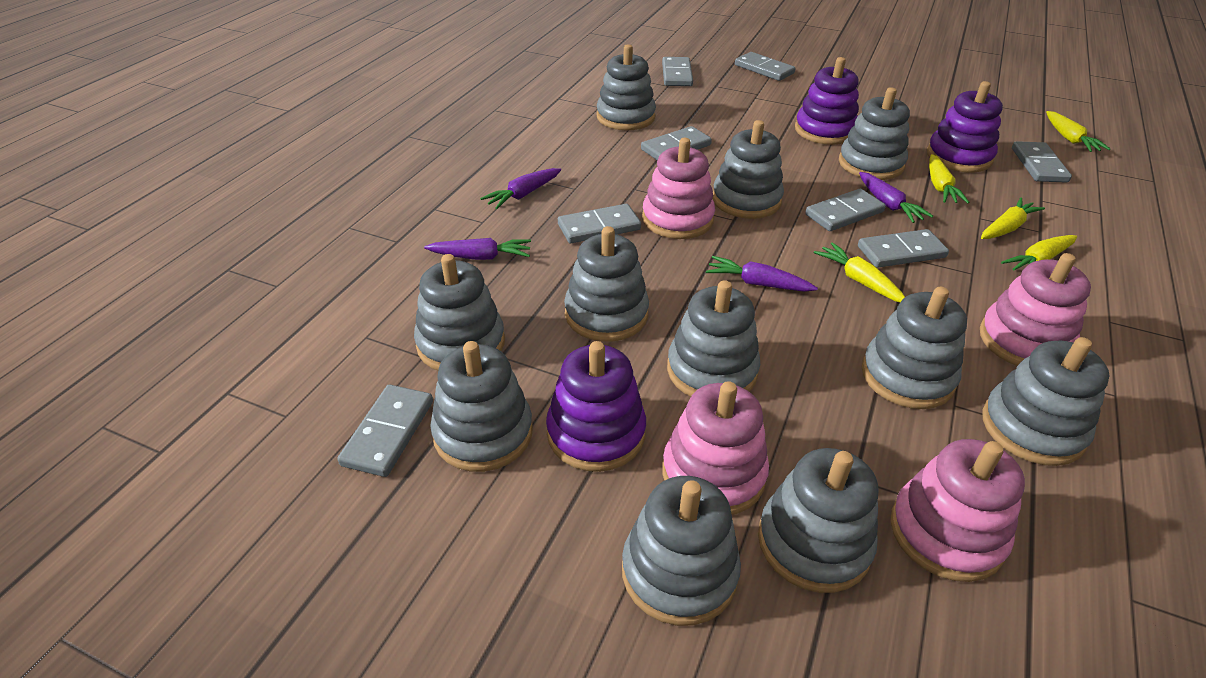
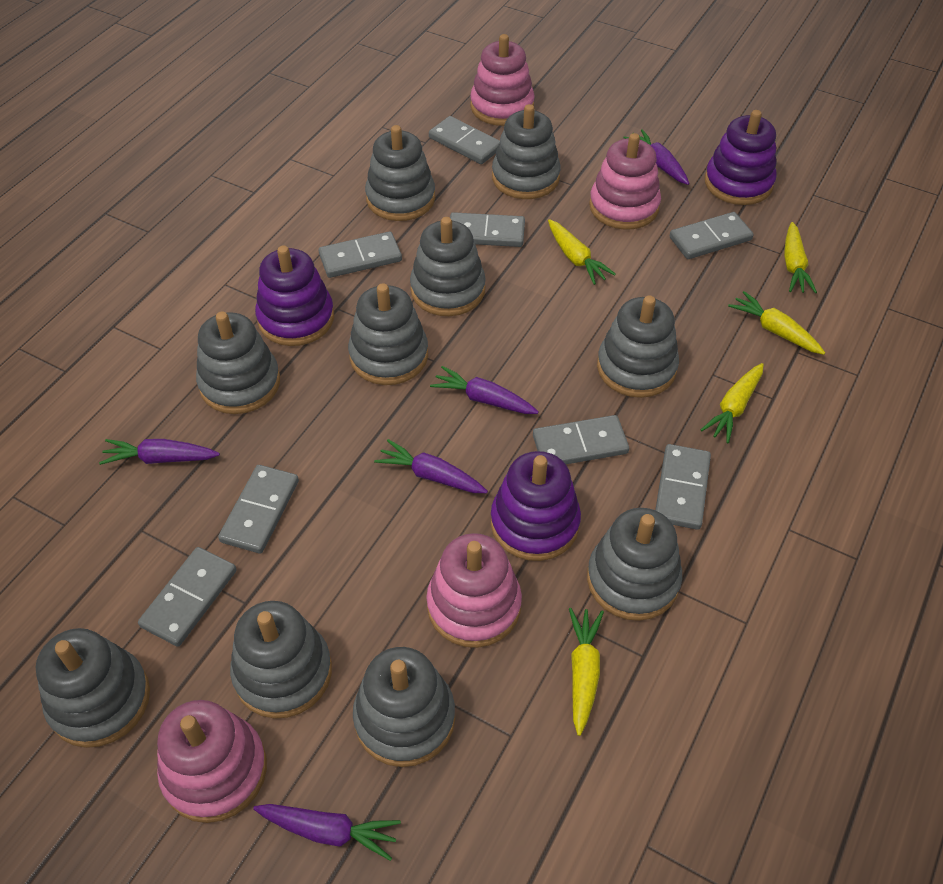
grey stacking toy: 11 -> 10
purple carrot: 4 -> 5

